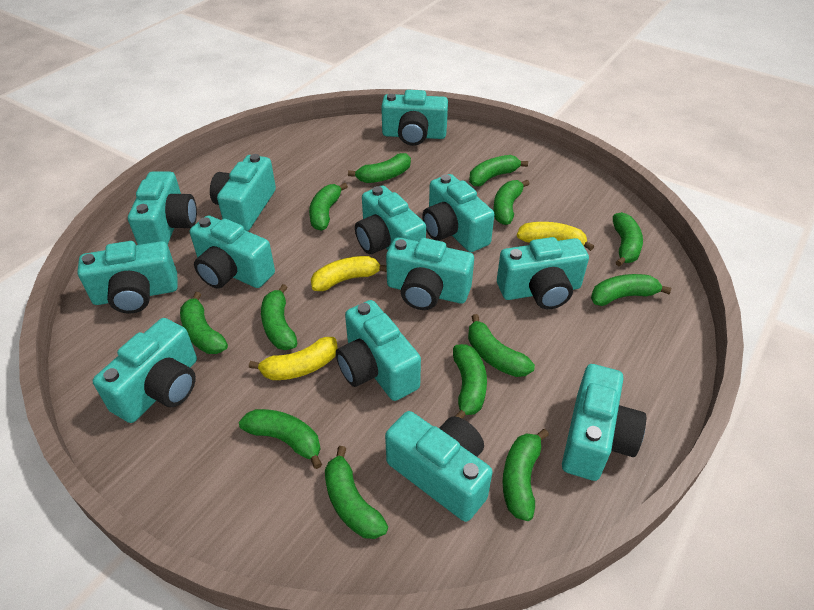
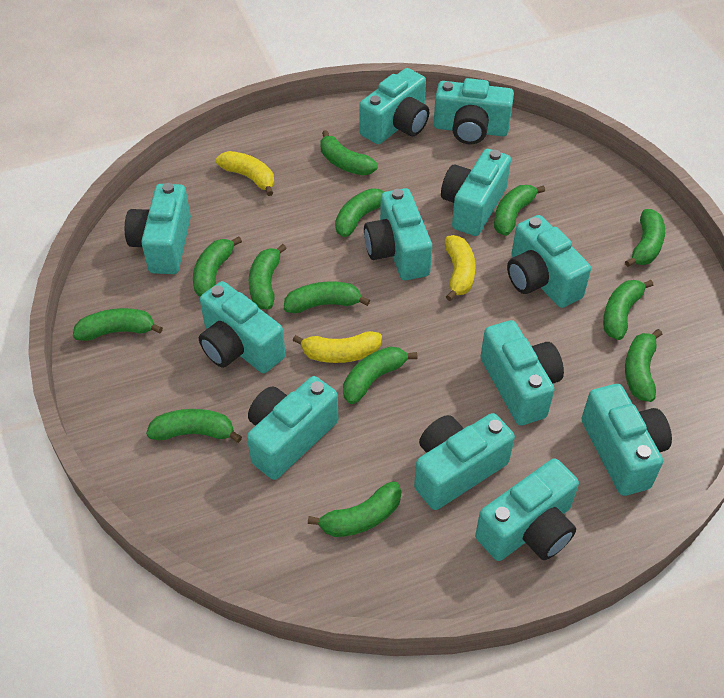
turquoise camera: 13 -> 12

